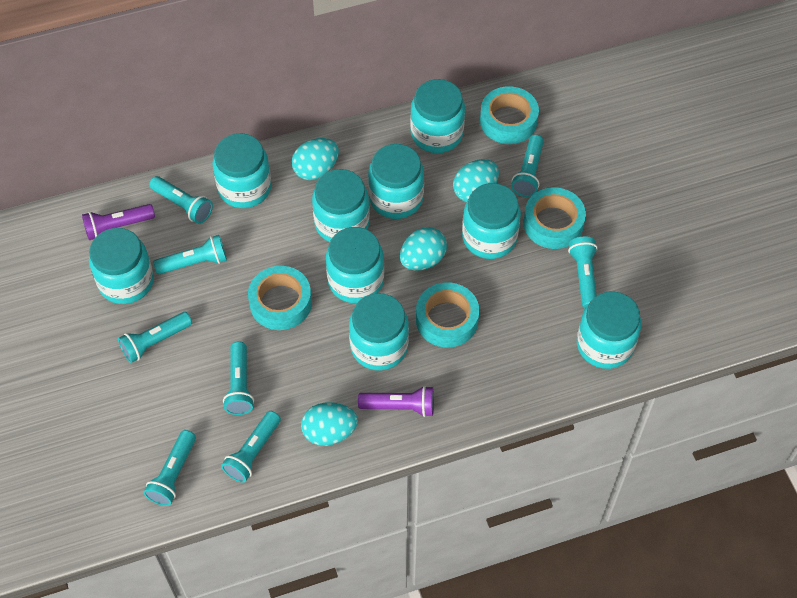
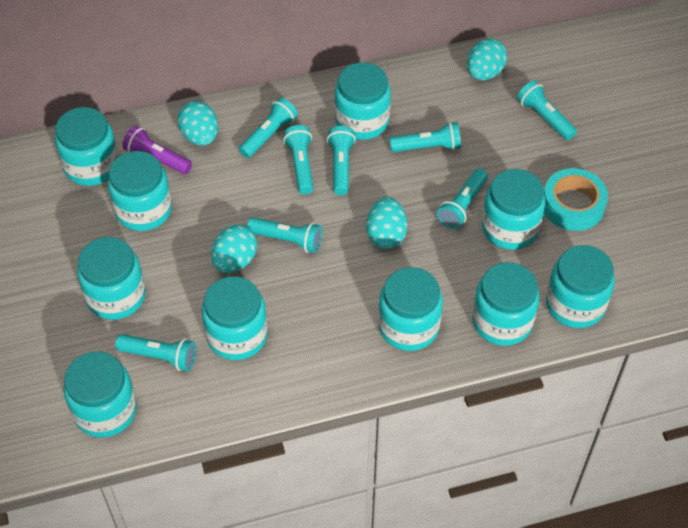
purple flashlight: 2 -> 1
turquoise jar: 9 -> 10
turquoise tape: 4 -> 1

